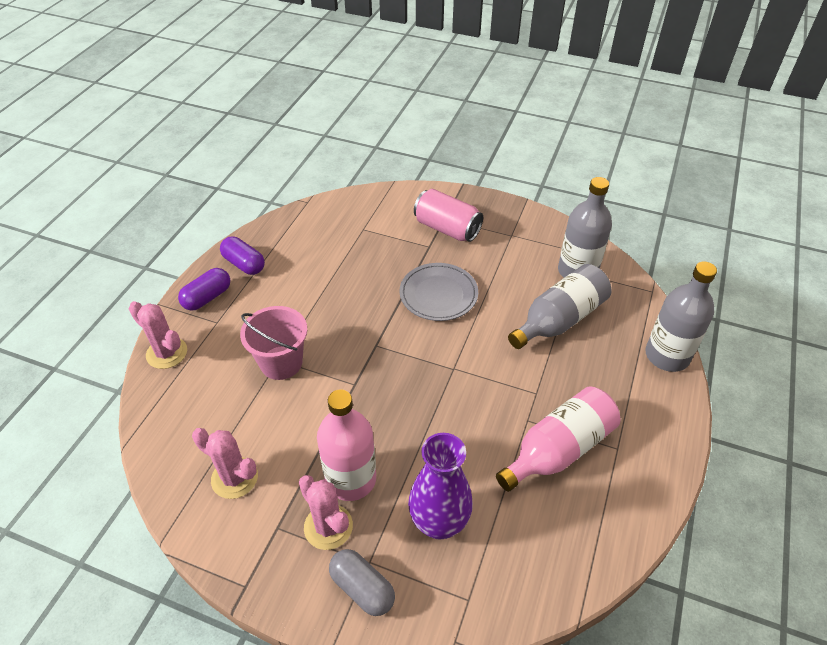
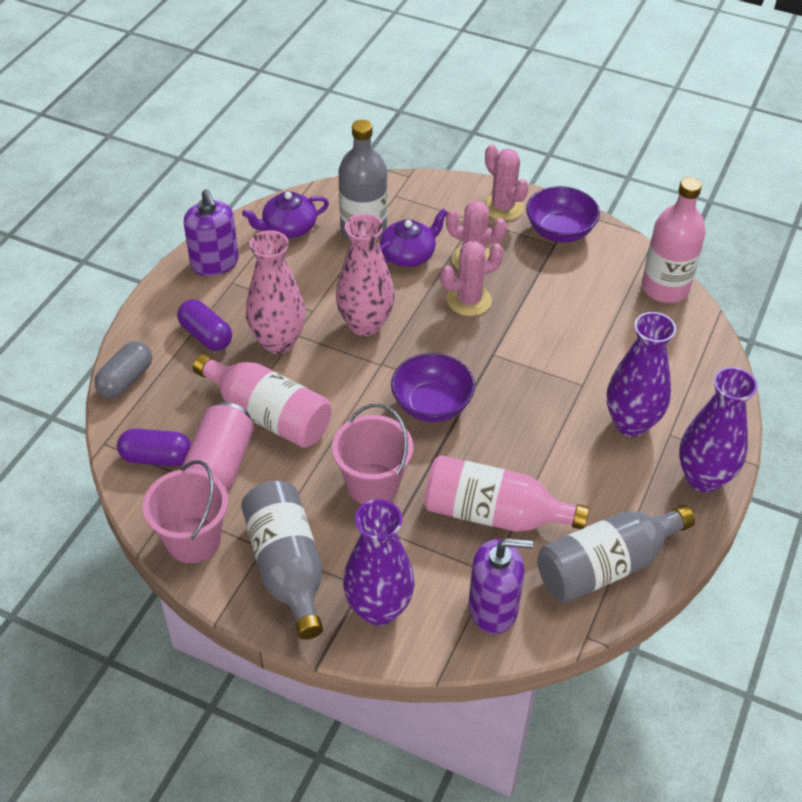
grey plate: 1 -> 0
pink bottle: 2 -> 3
pink bucket: 1 -> 2
pink vase: 0 -> 2
purple bowl: 0 -> 2
purple soap dispenser: 0 -> 2
purple teapot: 0 -> 2
purple vase: 1 -> 3

